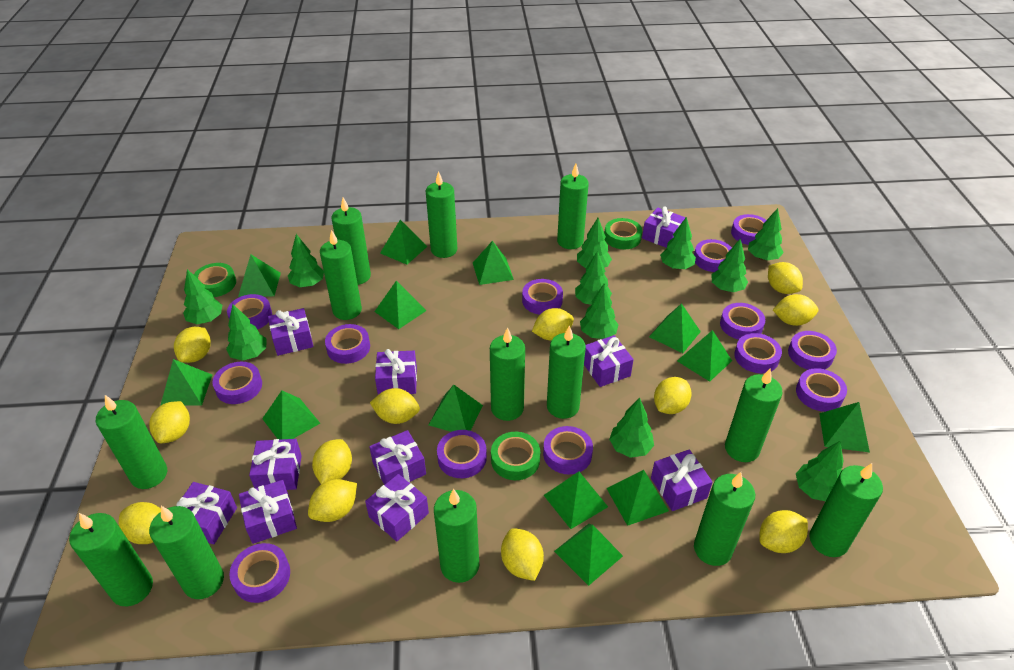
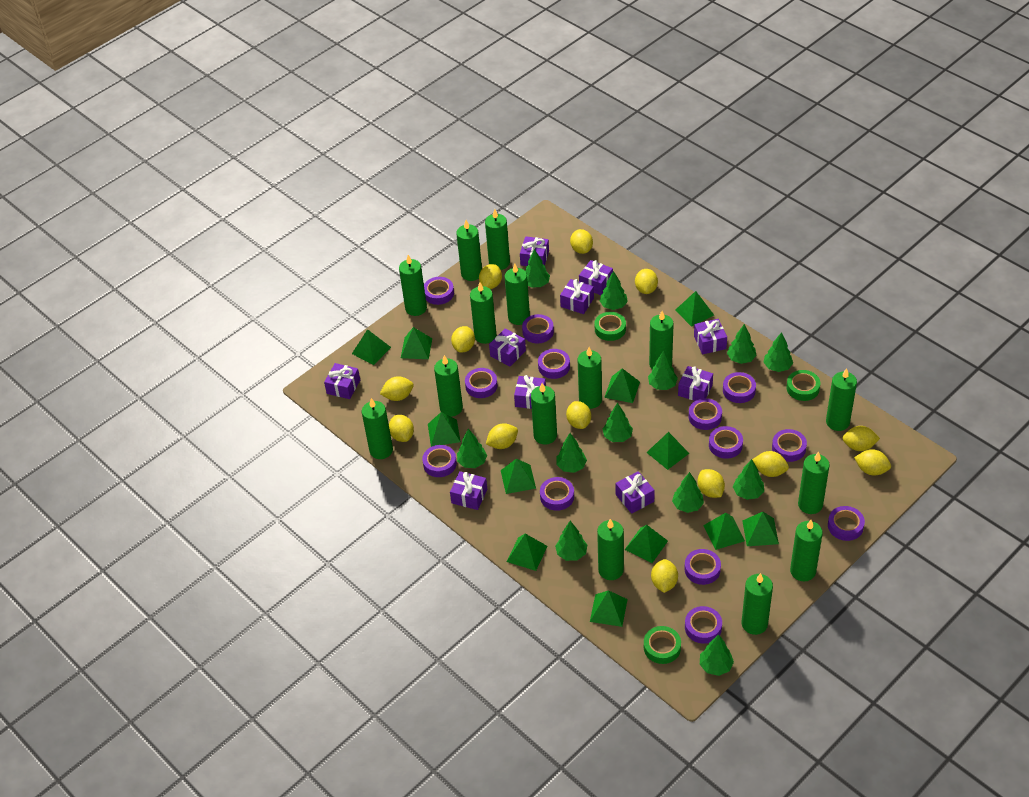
green candle: 13 -> 15
green pyramid: 13 -> 12
green tree: 11 -> 12
yellow lemon: 12 -> 13

